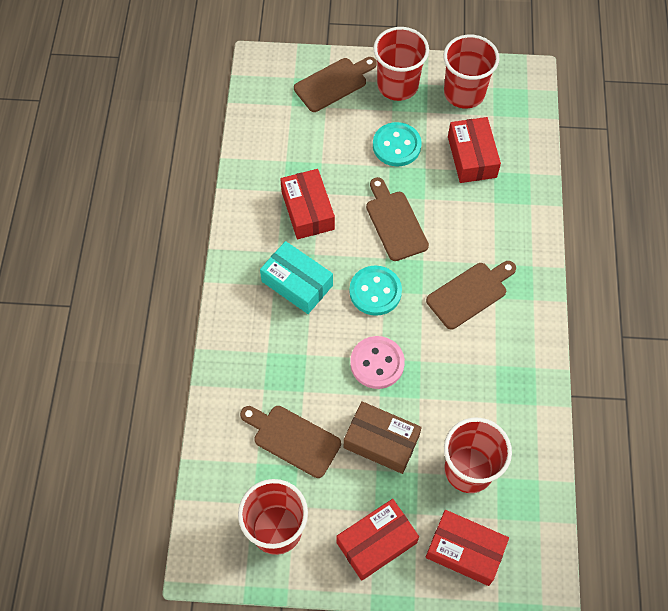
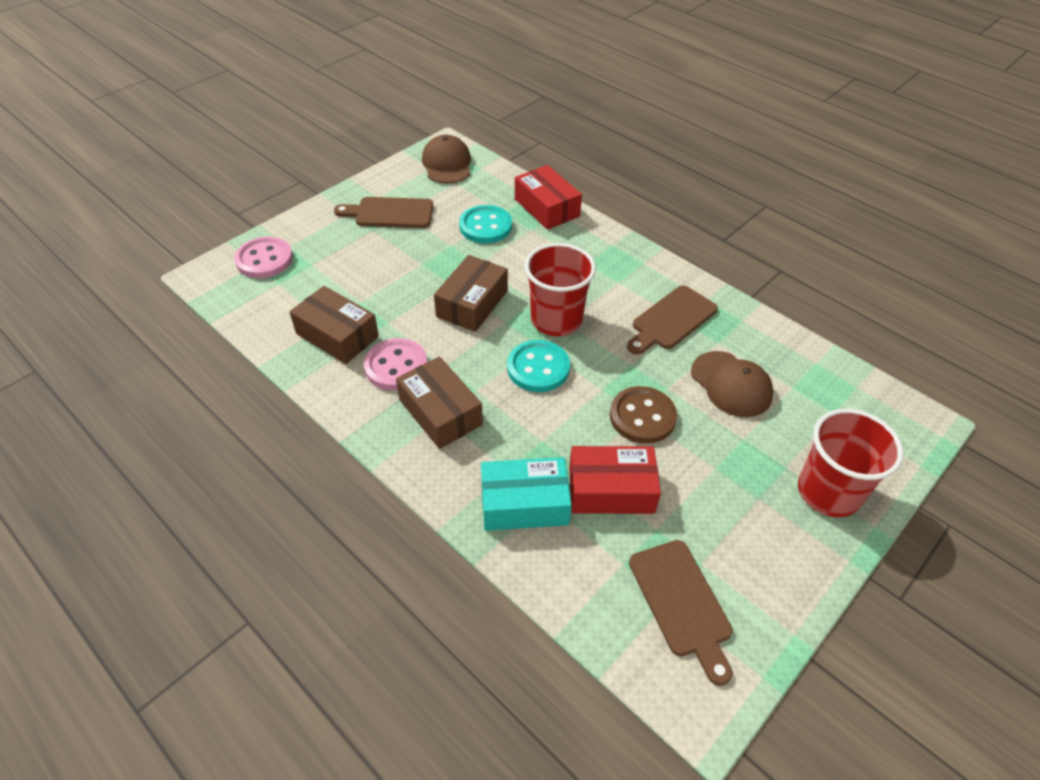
brown box: 1 -> 3
brown button: 0 -> 1
brown cap: 0 -> 2
brown cutting board: 4 -> 3
pink button: 1 -> 2
red box: 4 -> 2
red cup: 4 -> 2

